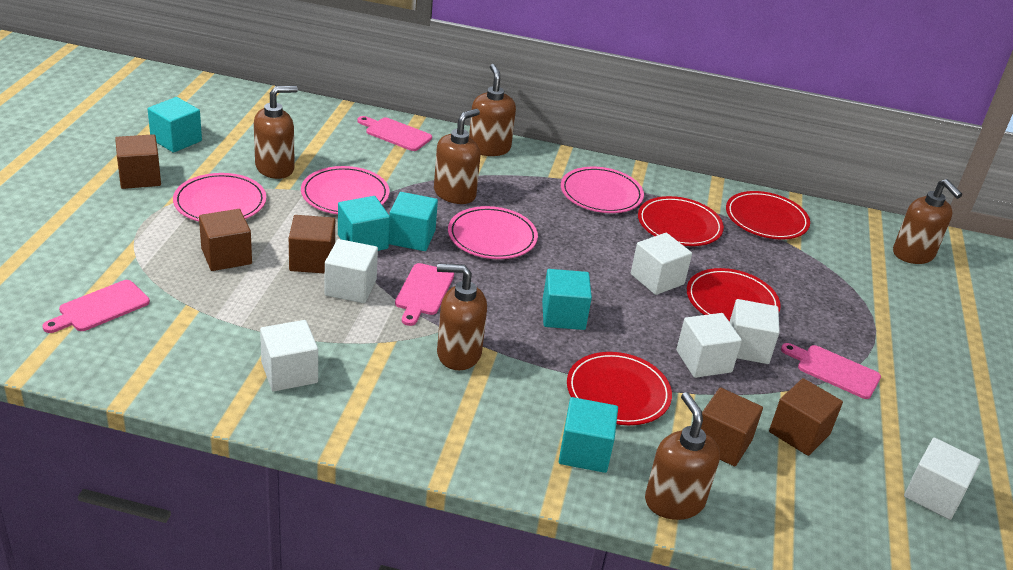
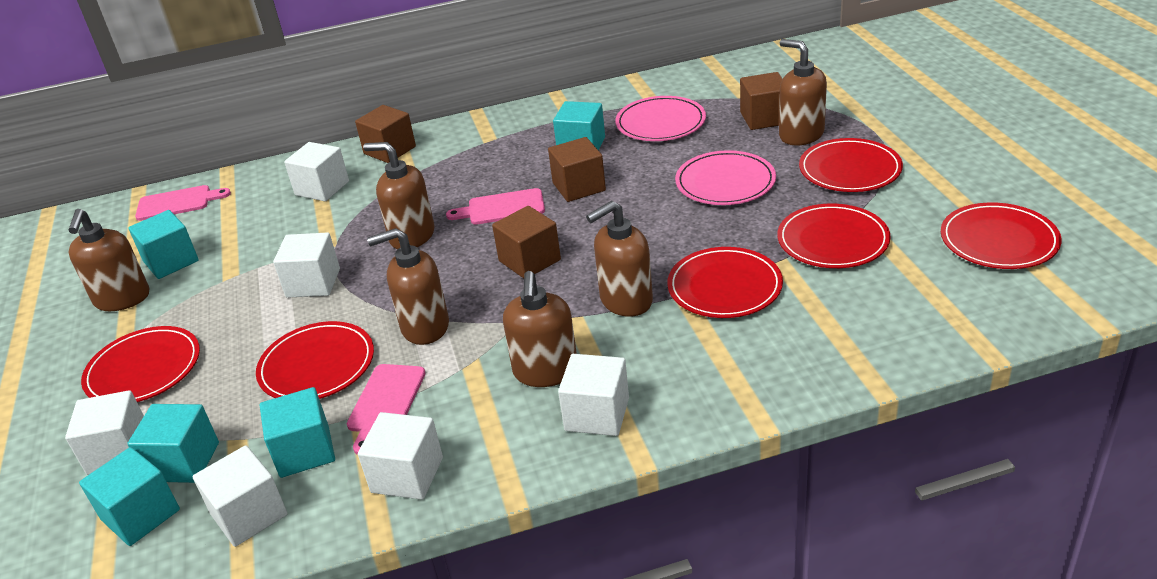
brown cube: 5 -> 4
pink cutting board: 4 -> 3
pink plate: 4 -> 2
red plate: 4 -> 6

